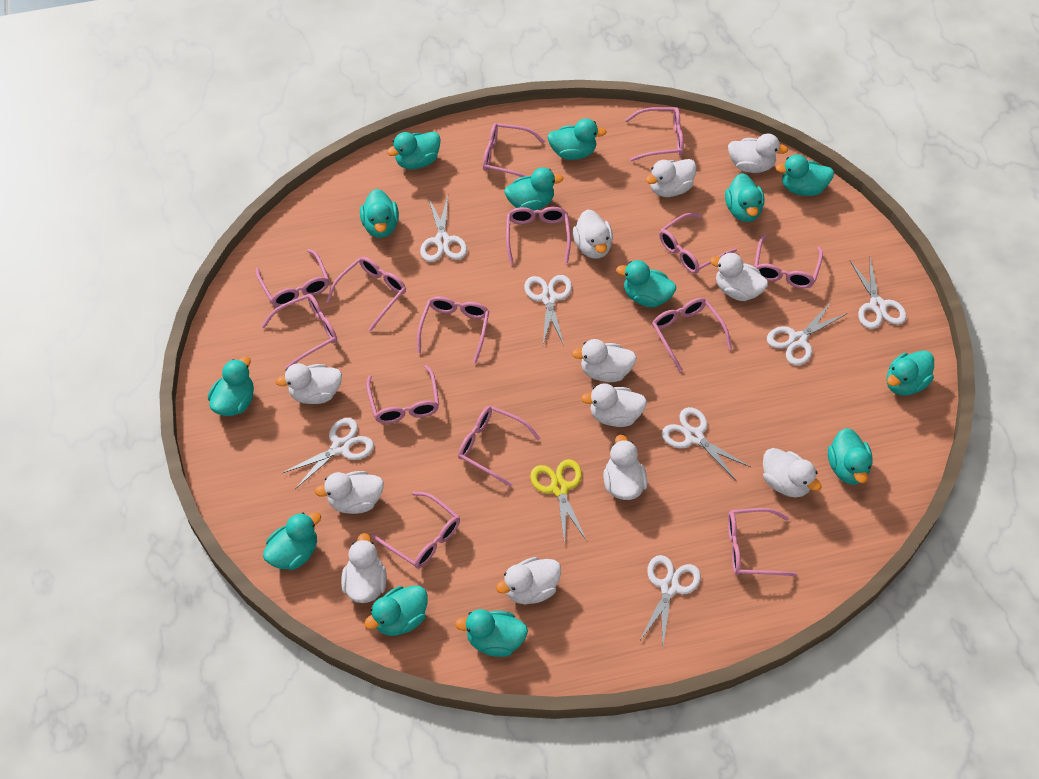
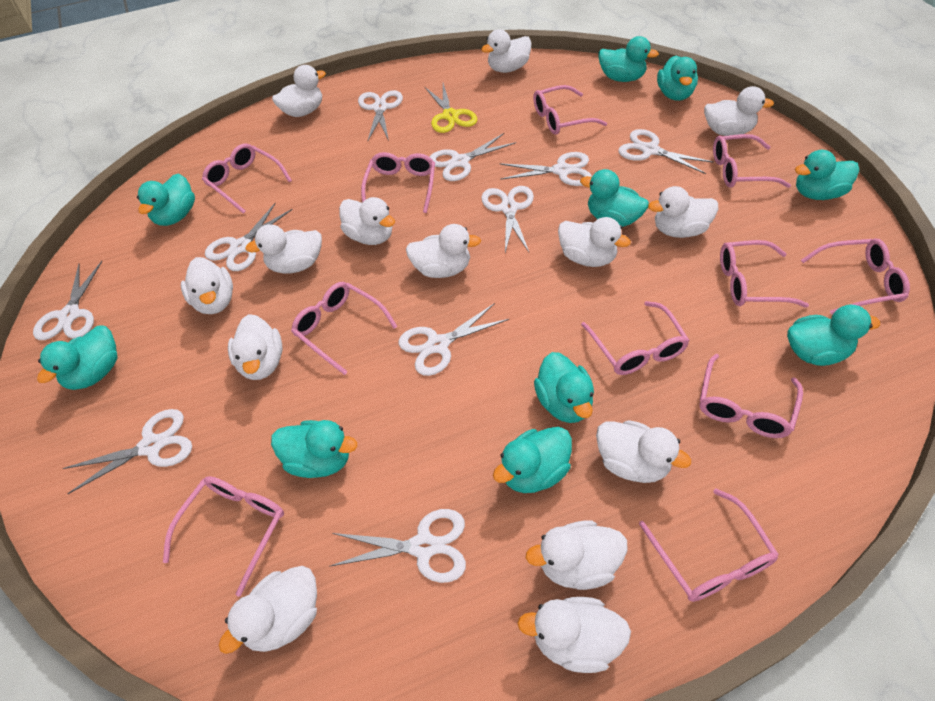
pink glasses: 14 -> 11
turquoise duck: 13 -> 10
white duck: 12 -> 14
white scissors: 7 -> 10

